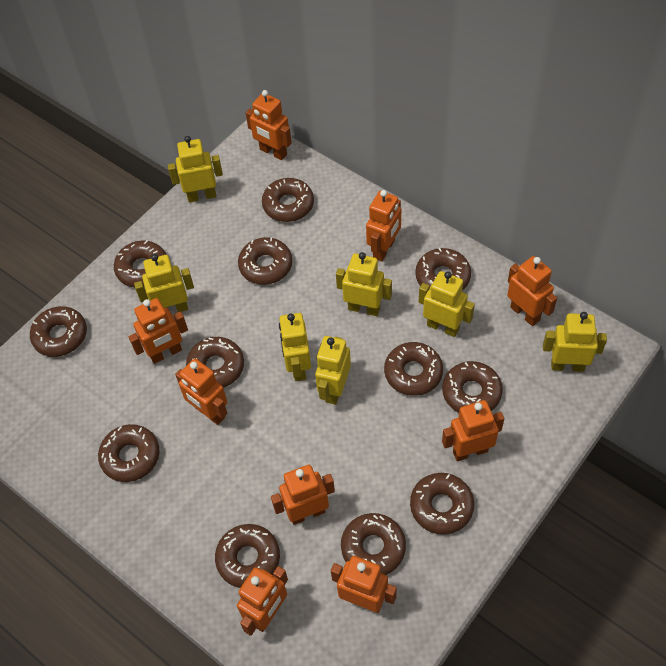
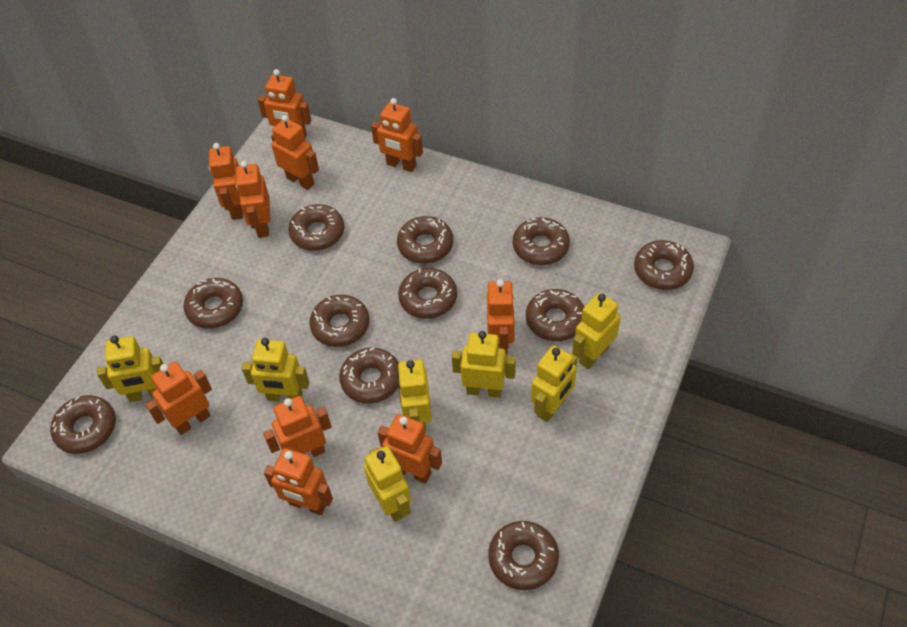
brown donut: 12 -> 11
orange robot: 9 -> 10

